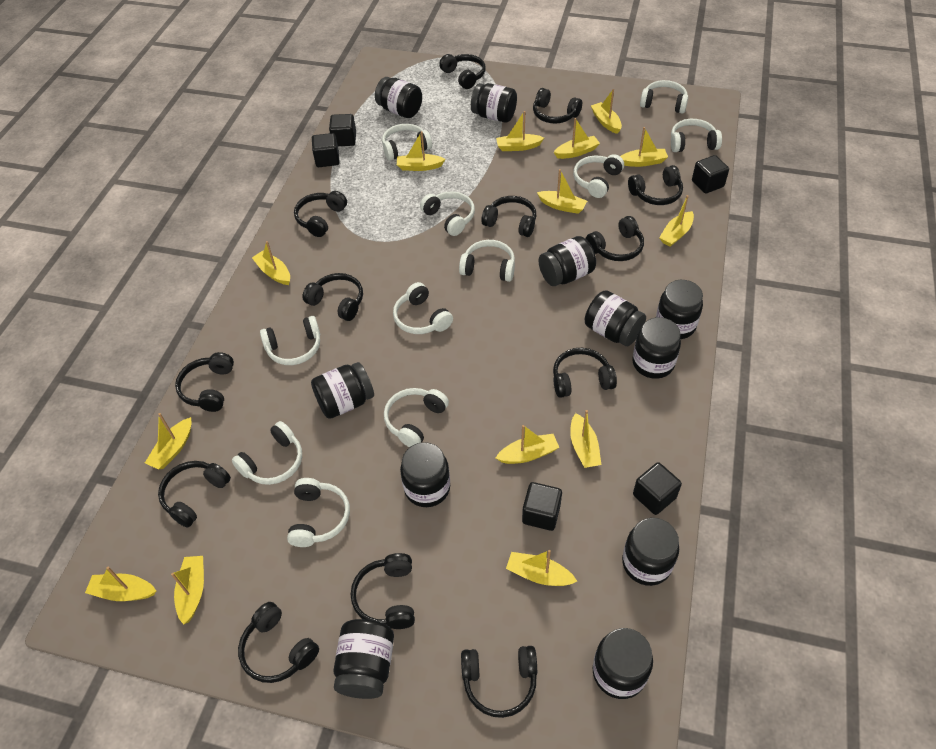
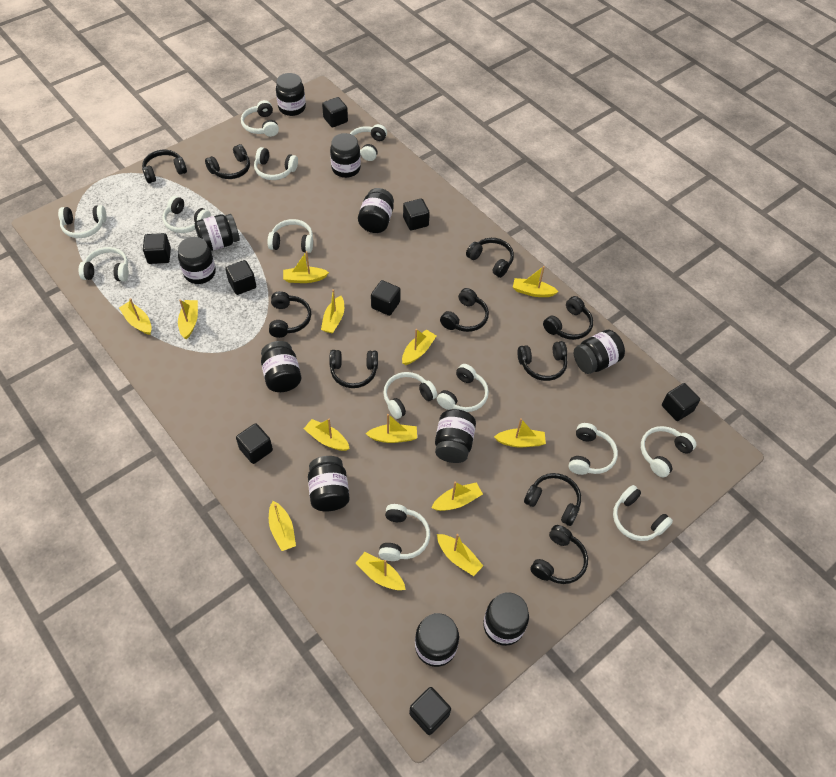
black cube: 5 -> 8
black headphones: 13 -> 10
white headphones: 11 -> 13
yellow boat: 14 -> 13

